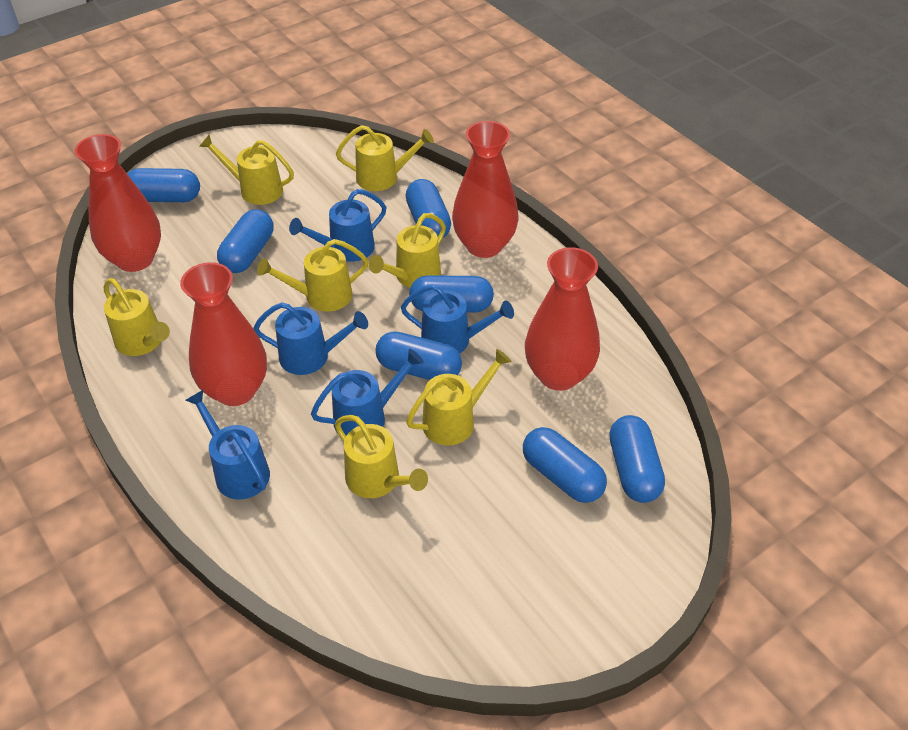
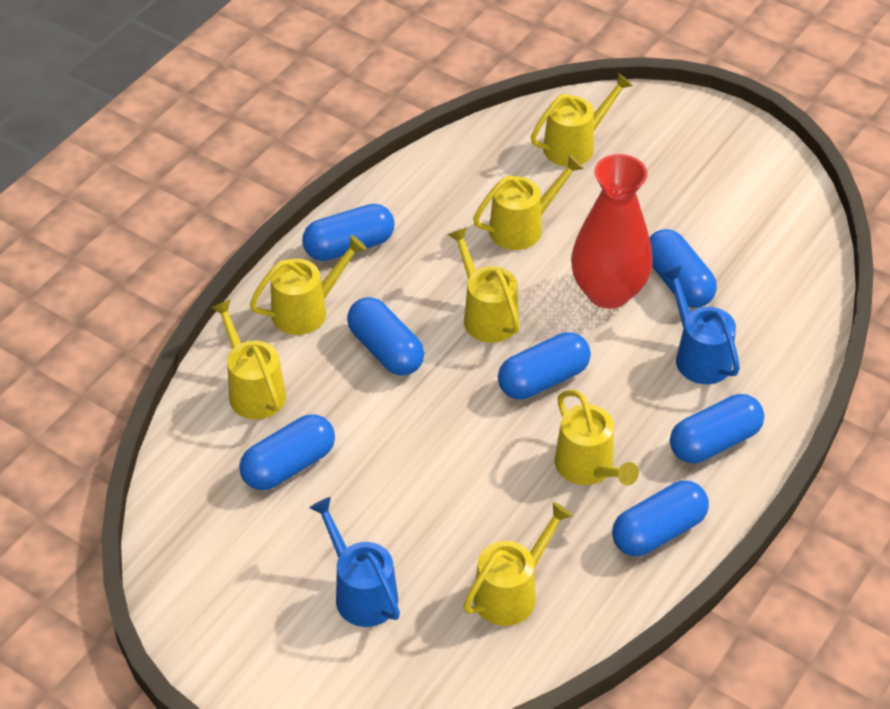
blue watering can: 5 -> 2
red vase: 4 -> 1

